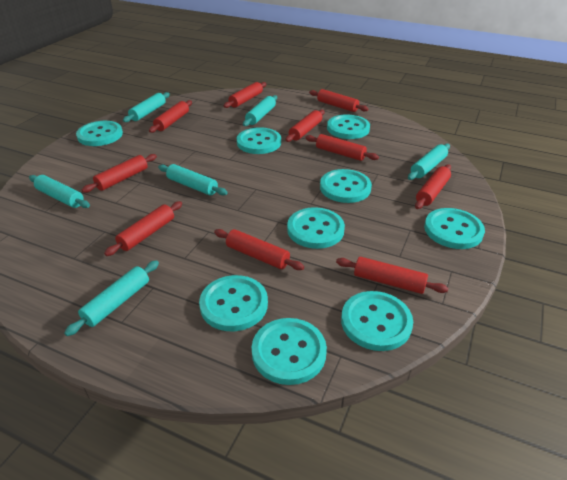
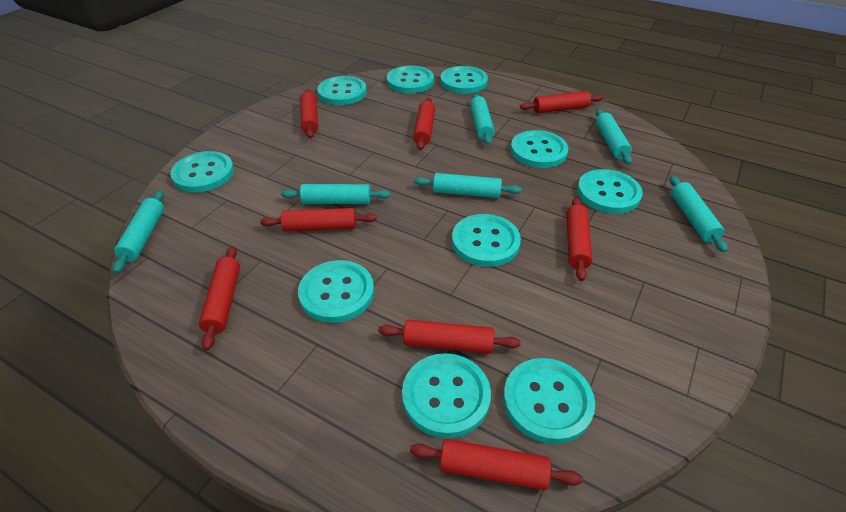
red rolling pin: 10 -> 8
turquoise button: 9 -> 10

